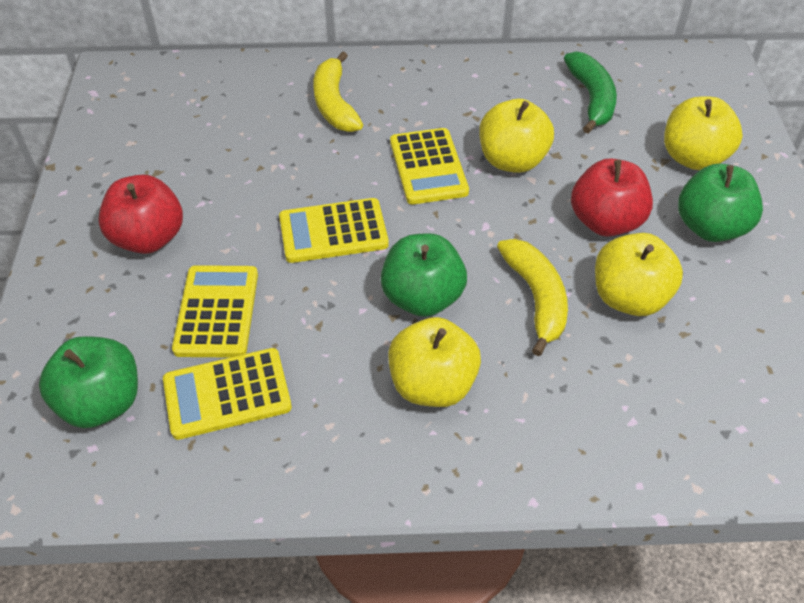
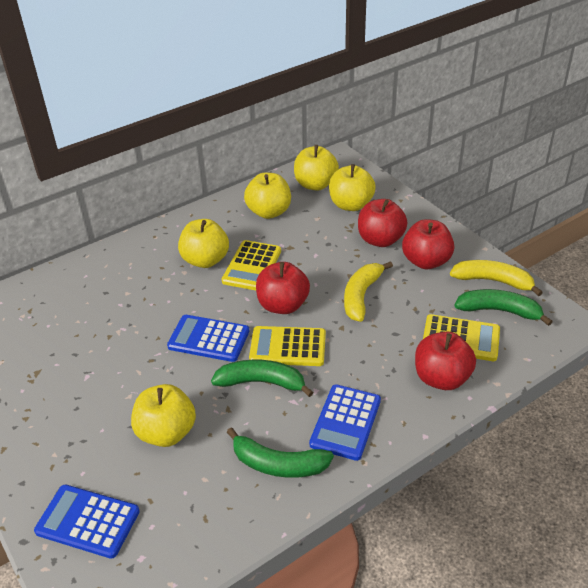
blue calculator: 0 -> 3
green apple: 3 -> 0
green banana: 1 -> 3
red apple: 2 -> 4
yellow apple: 4 -> 5
yellow calculator: 4 -> 3

